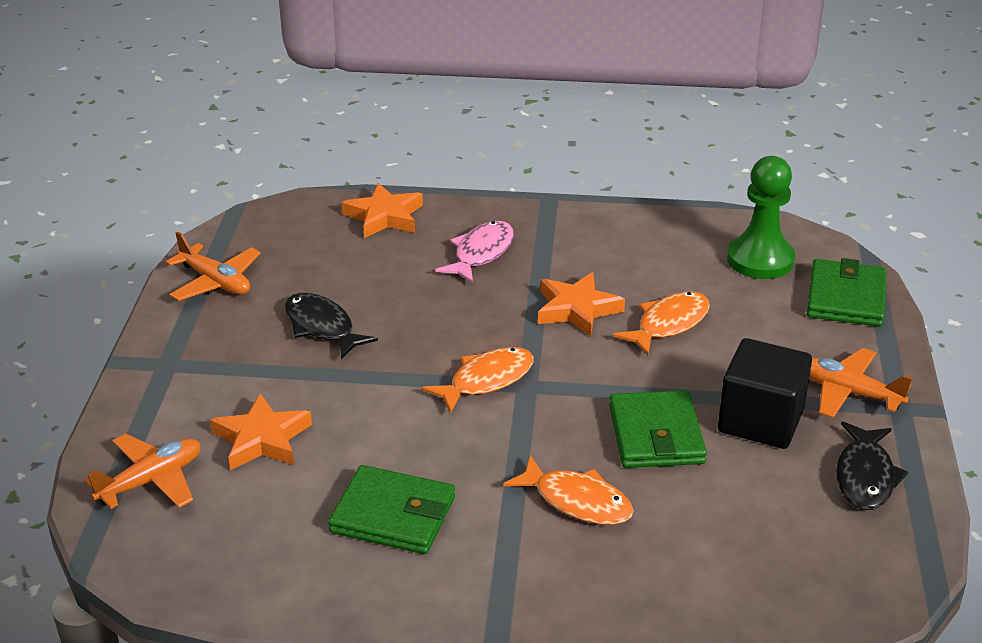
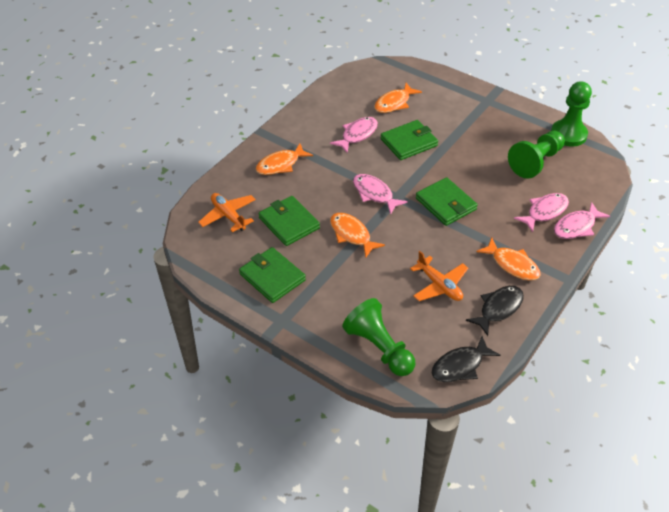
black cube: 1 -> 0
green pawn: 1 -> 3
green wallet: 3 -> 4
orange fish: 3 -> 4
orange plane: 3 -> 2
orange star: 3 -> 0
pink fish: 1 -> 4

